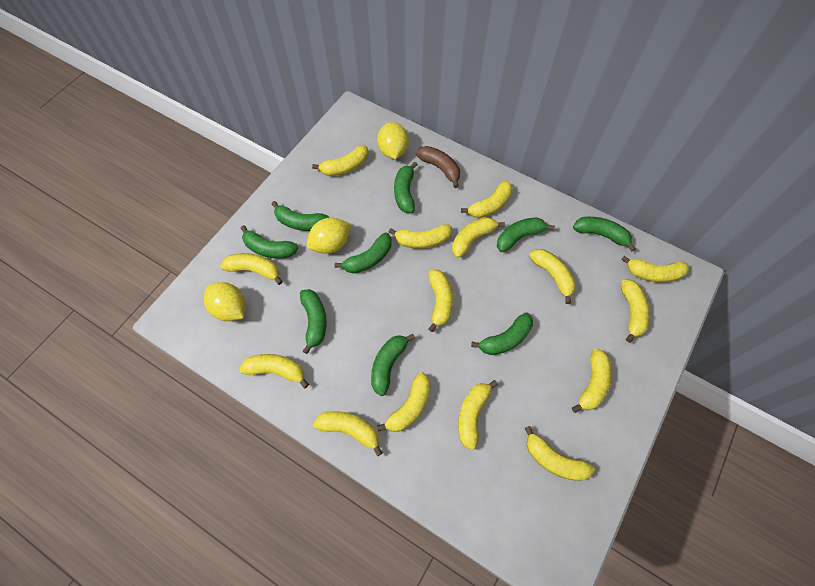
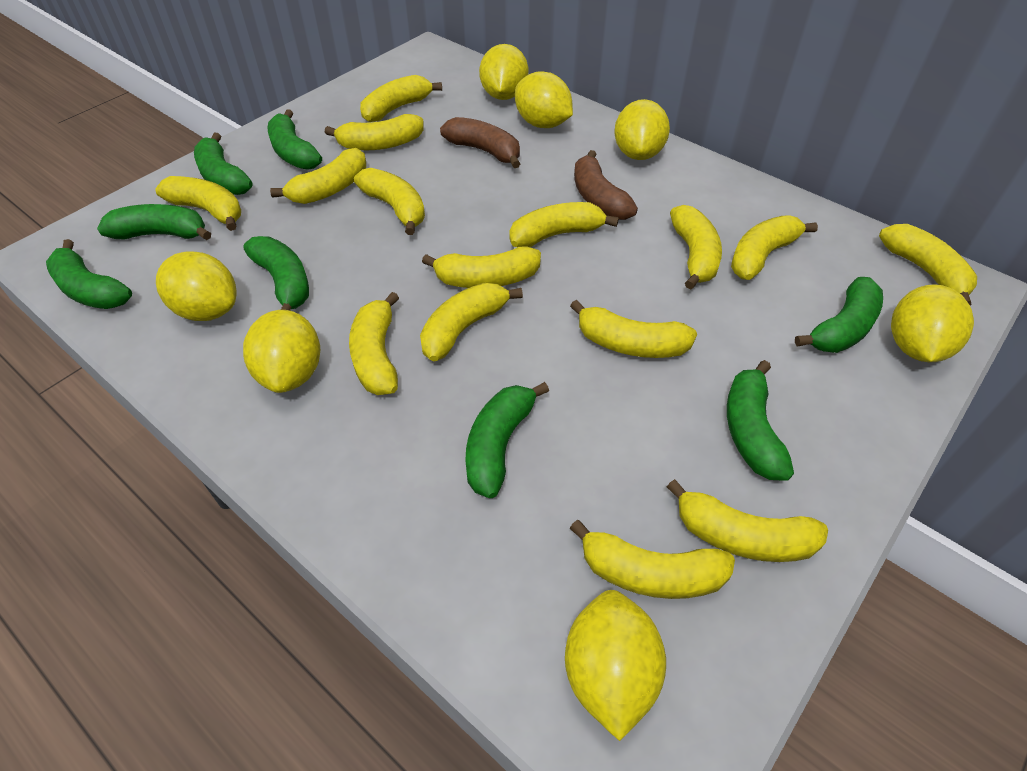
brown banana: 1 -> 2
green banana: 9 -> 8
yellow lemon: 3 -> 7

